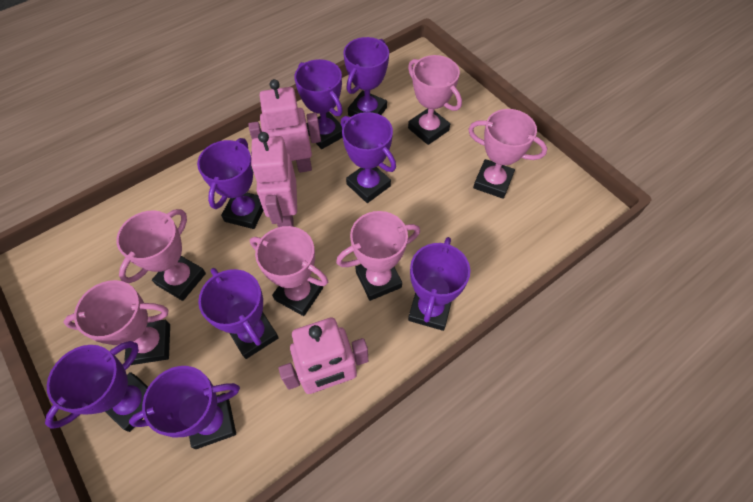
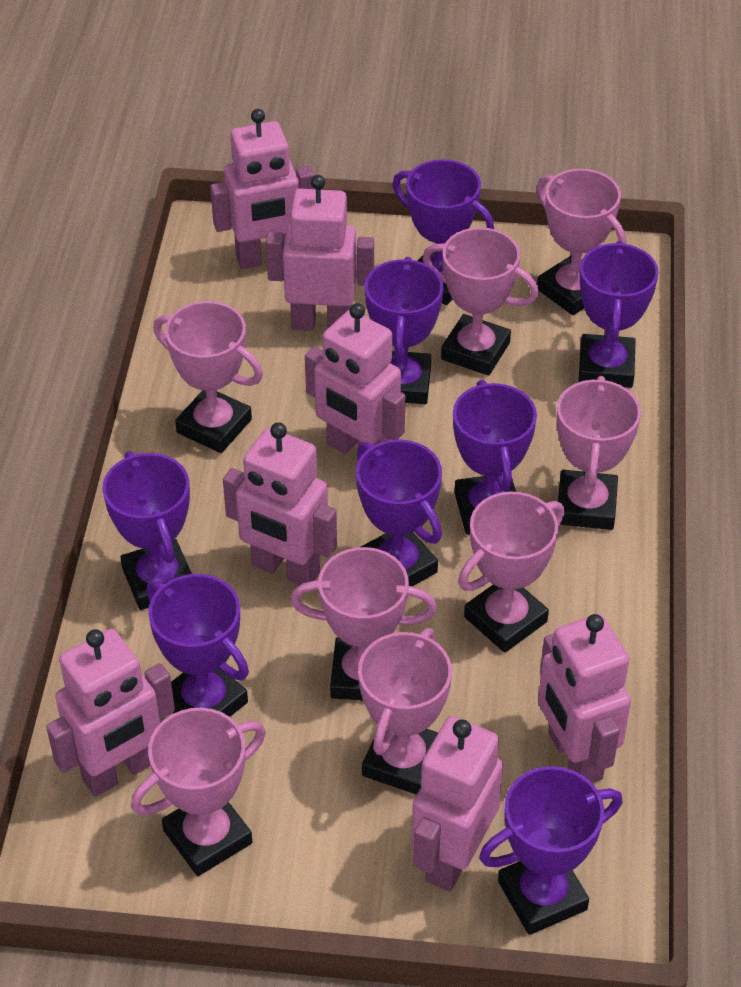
pink robot: 3 -> 7
pink trophy: 6 -> 8

